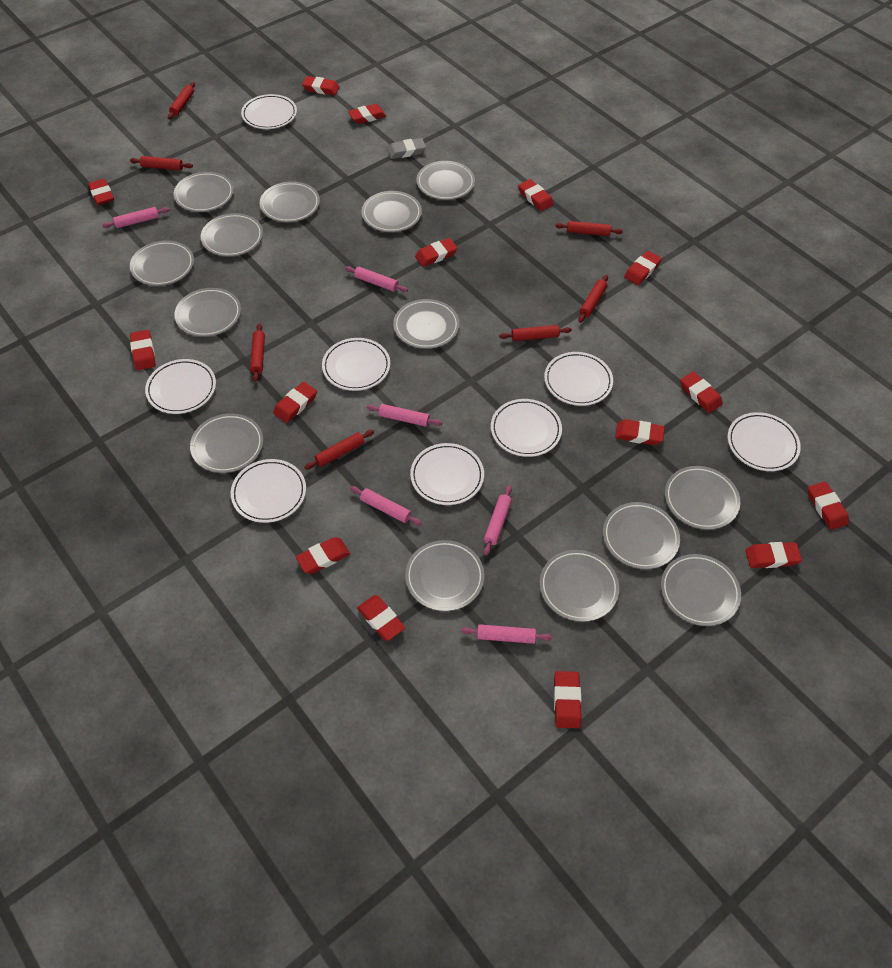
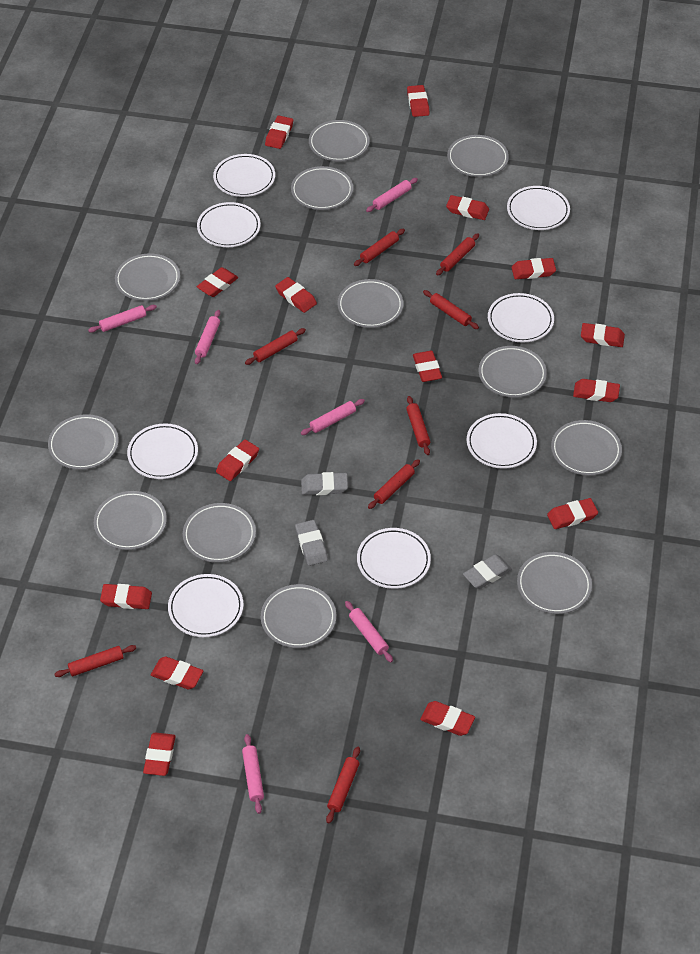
grey eraser: 1 -> 3
grey plate: 14 -> 12
red rolling pin: 7 -> 8

